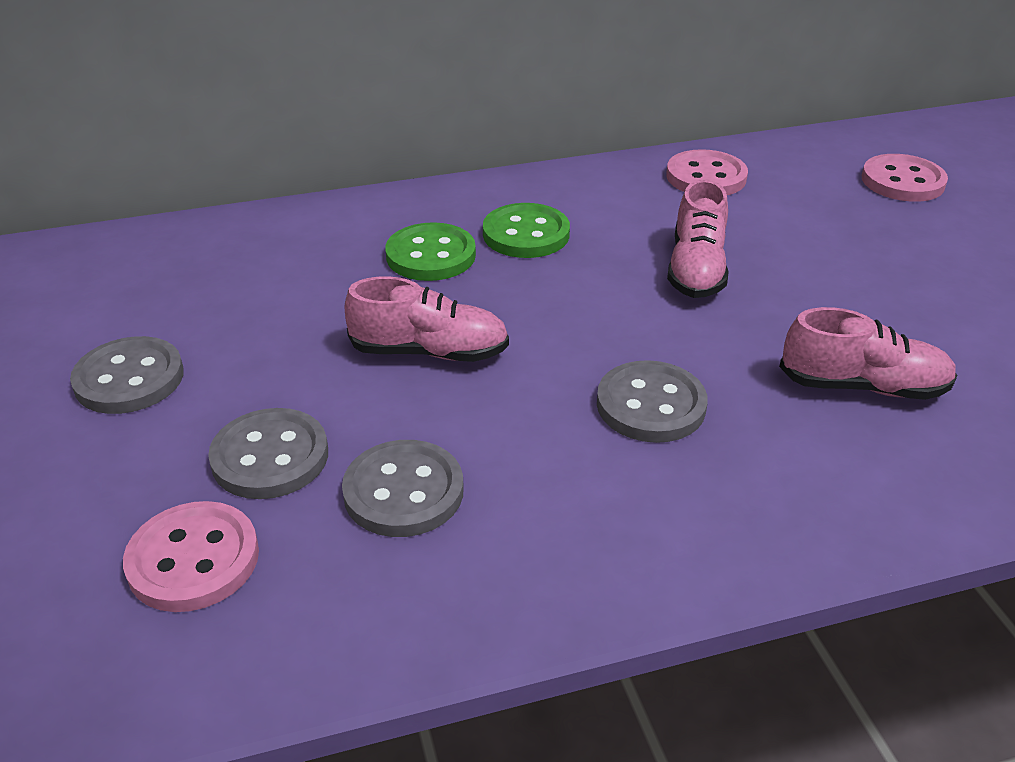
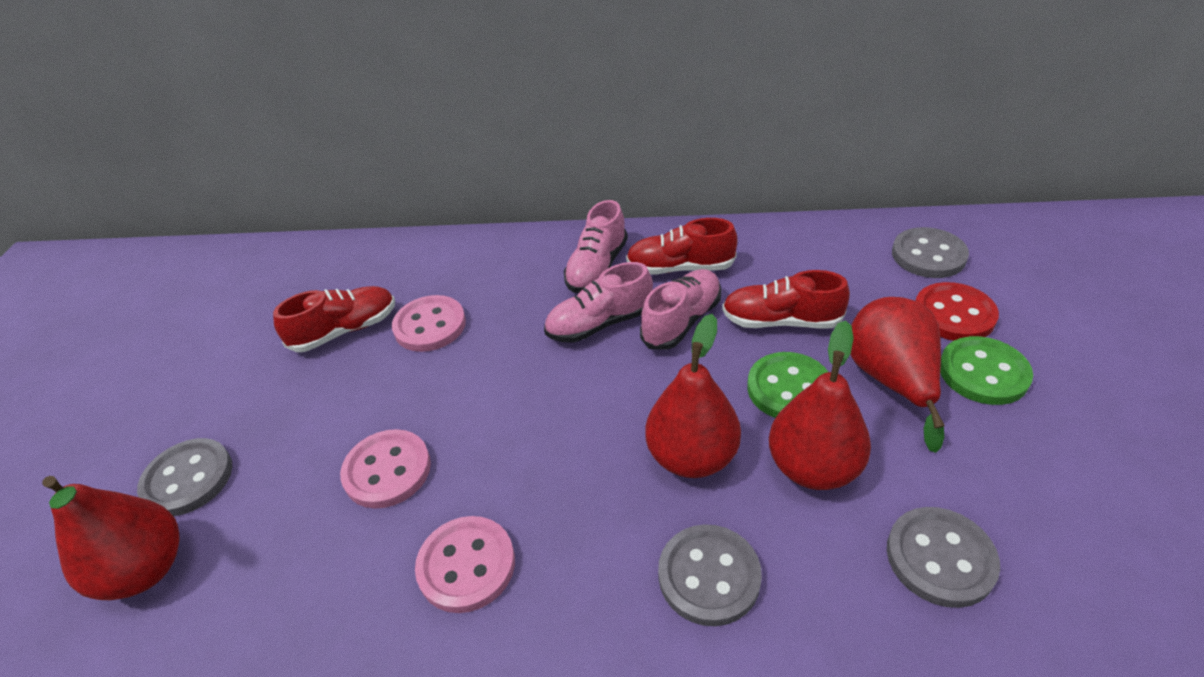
red button: 0 -> 1
red pear: 0 -> 4
red shoe: 0 -> 3

